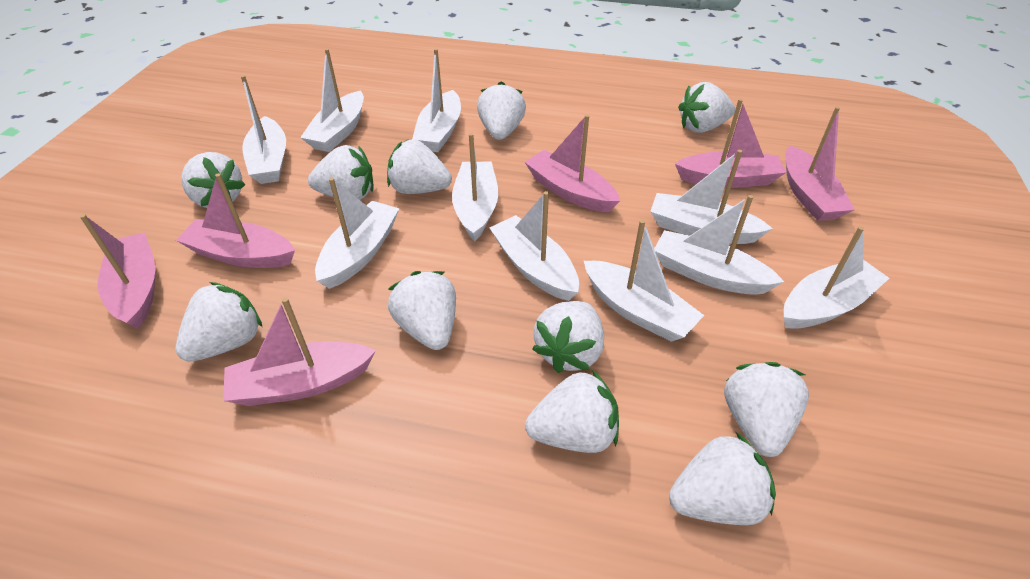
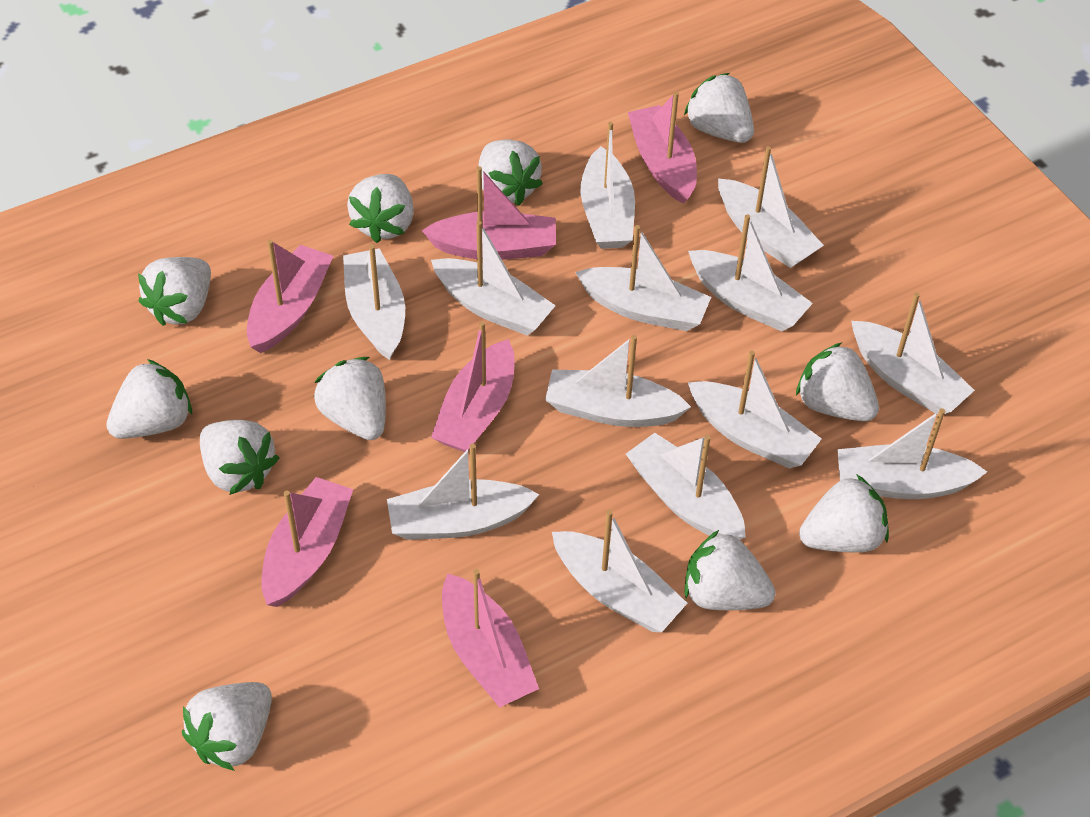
white boat: 10 -> 13

